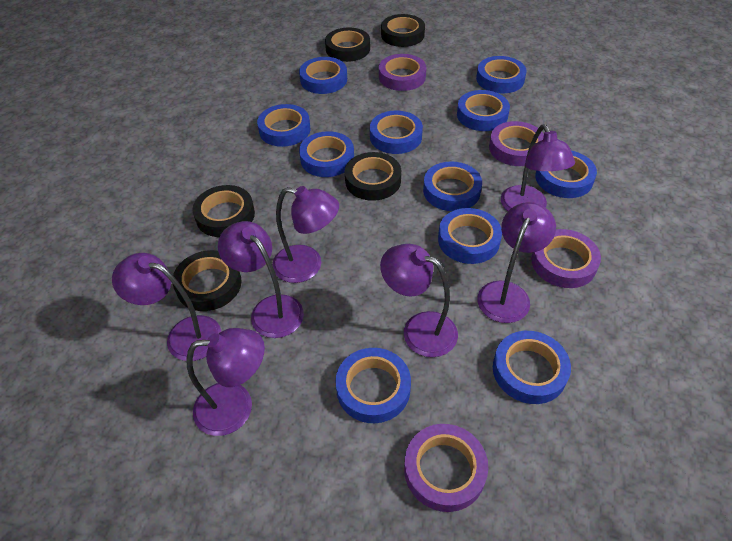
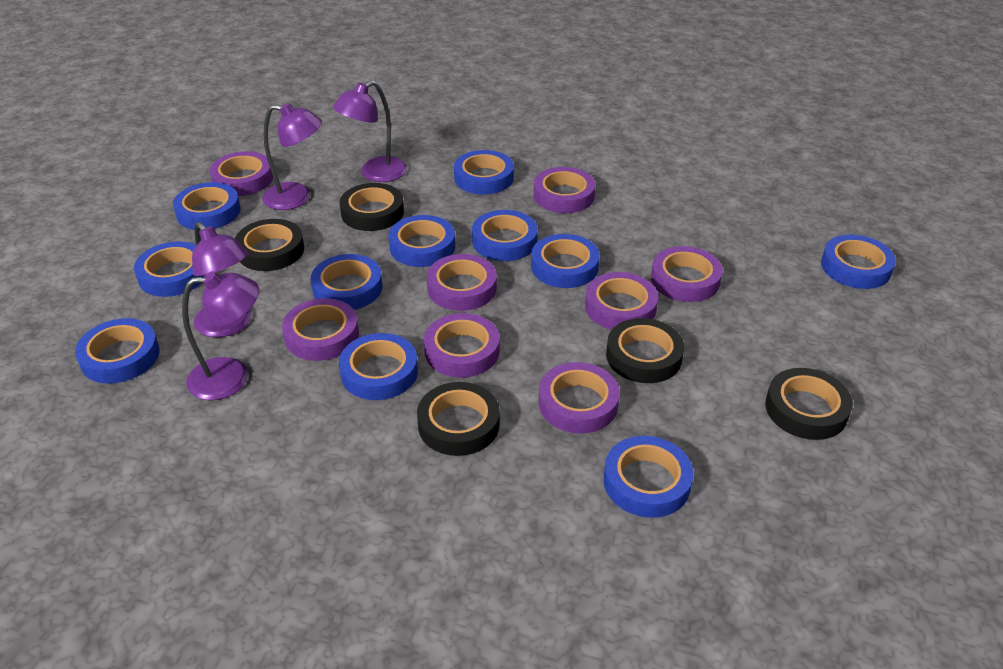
purple lamp: 7 -> 4
purple tape: 4 -> 8

